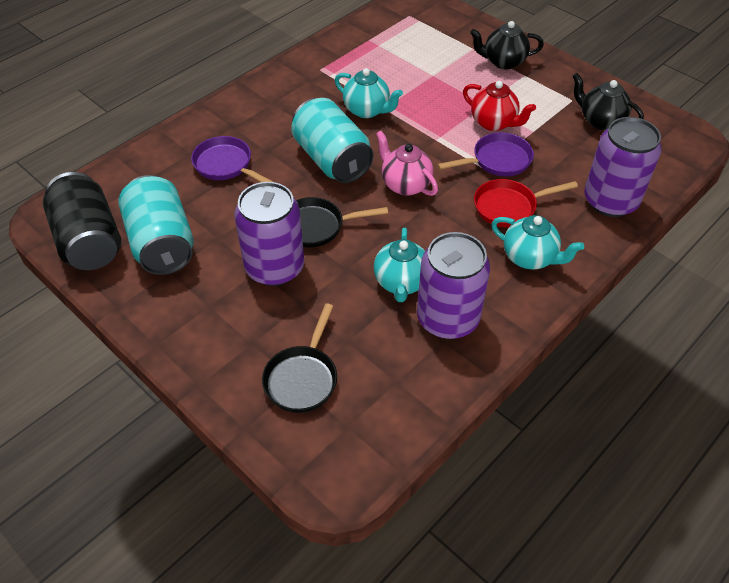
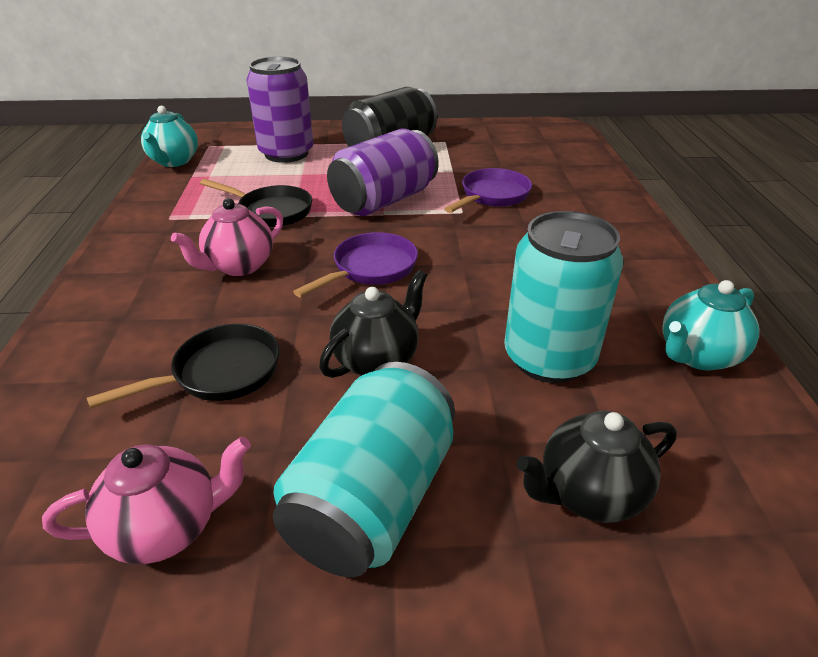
pink teapot: 1 -> 2
purple can: 3 -> 2
red pan: 1 -> 0
red teapot: 1 -> 0
turquoise teapot: 3 -> 2

